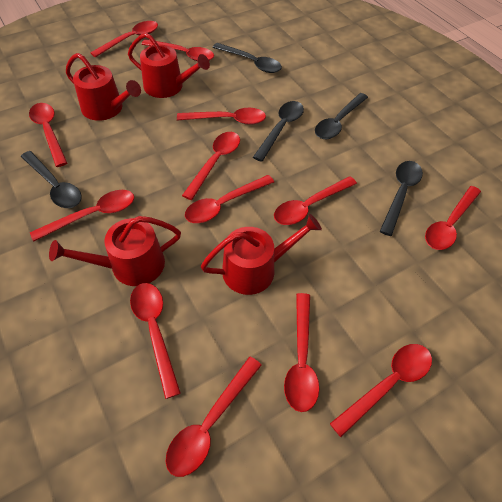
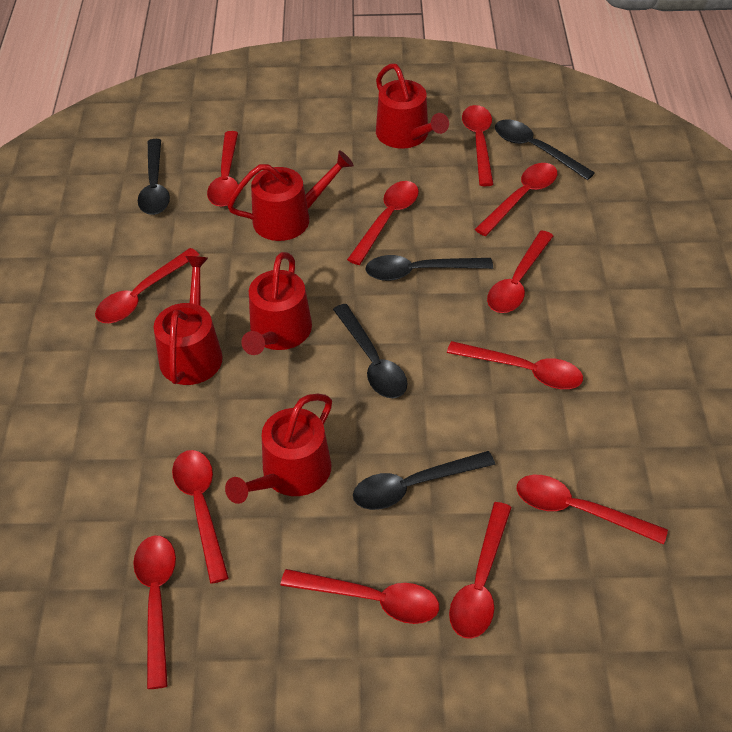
red spoon: 13 -> 12
red watering can: 4 -> 5

